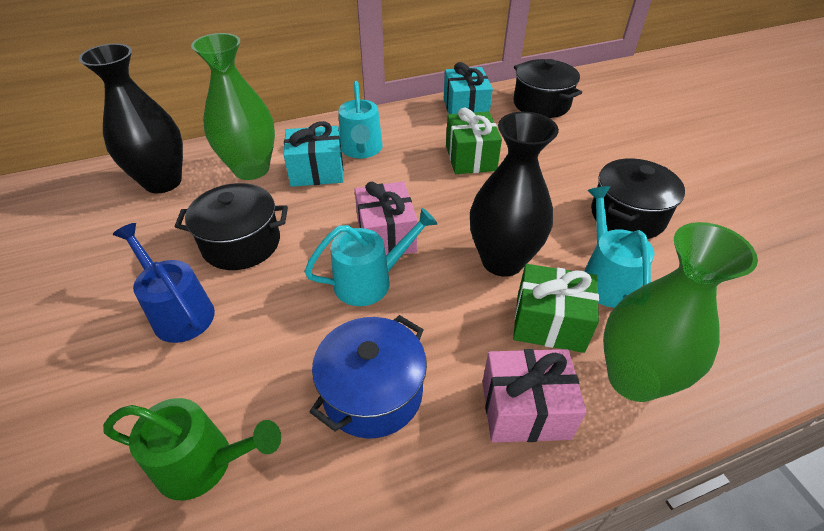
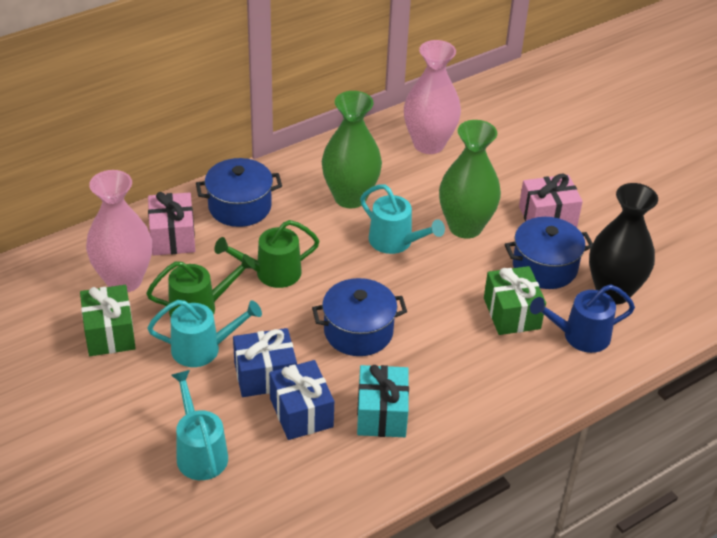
black pot: 3 -> 0
black vase: 2 -> 1
blue gift: 0 -> 2
blue pot: 1 -> 3
green watering can: 1 -> 2
pink vase: 0 -> 2
turquoise gift: 2 -> 1

